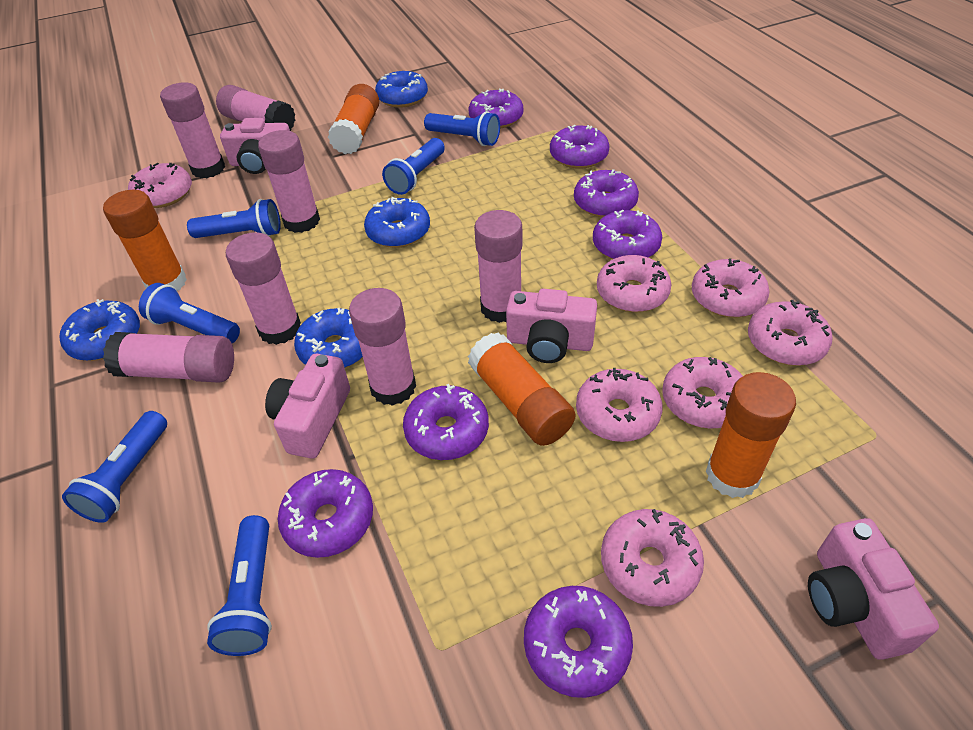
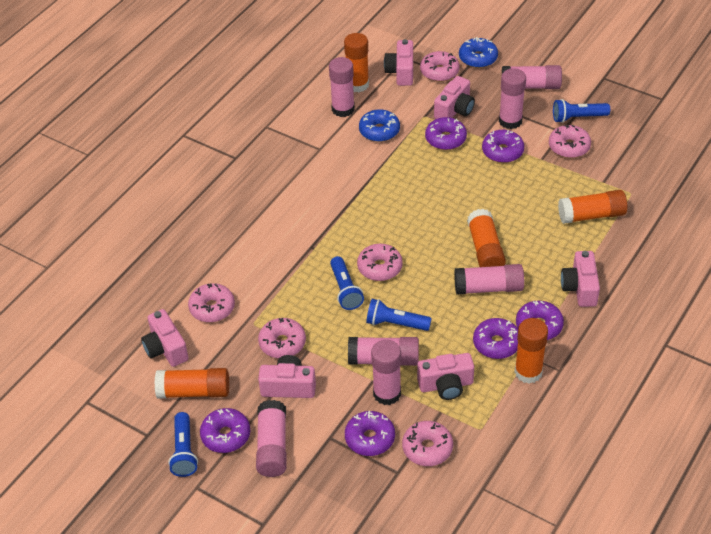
blue donut: 4 -> 2
blue flashlight: 6 -> 4
orange glue stick: 4 -> 5
pink camera: 4 -> 6
pink donut: 7 -> 6
purple donut: 7 -> 6

